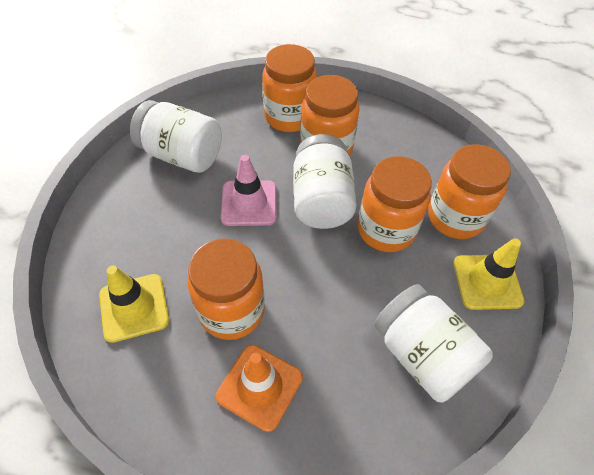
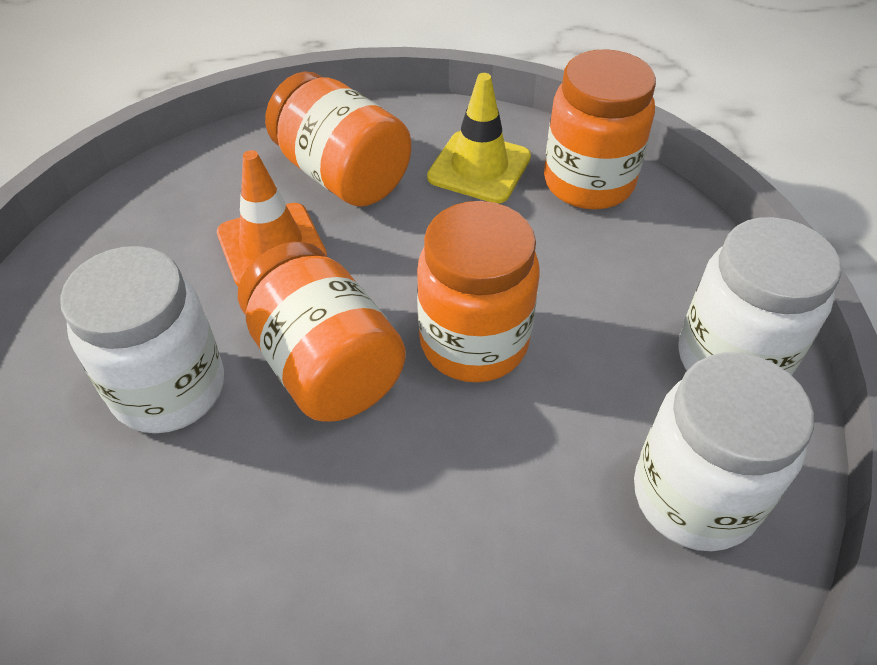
orange jar: 5 -> 4
pink traffic cone: 1 -> 0
yellow traffic cone: 2 -> 1

